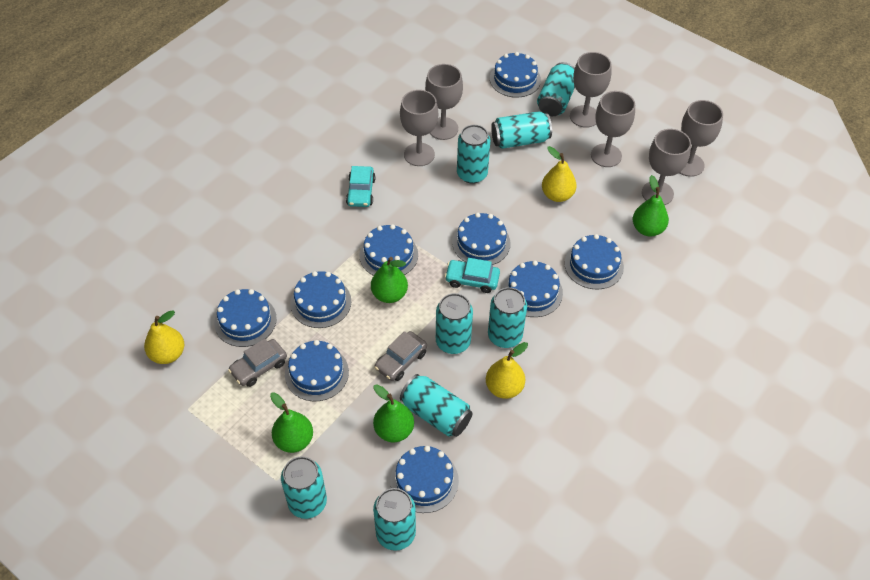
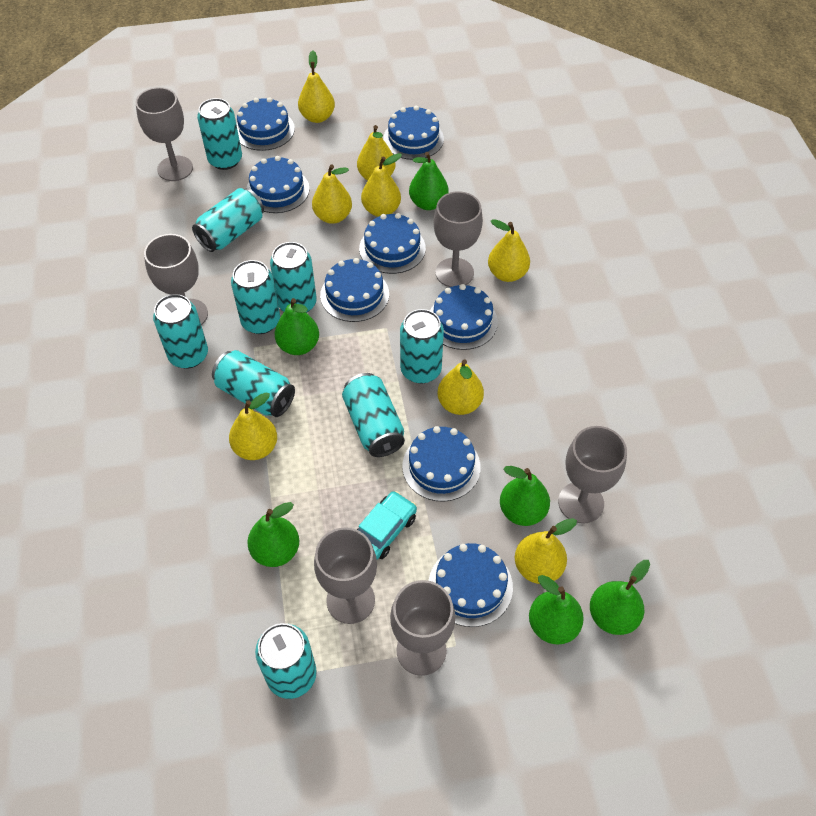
blue cake: 9 -> 8
green pear: 4 -> 6
grey car: 2 -> 0
turquoise can: 8 -> 9
turquoise car: 2 -> 1
yellow pear: 3 -> 8

